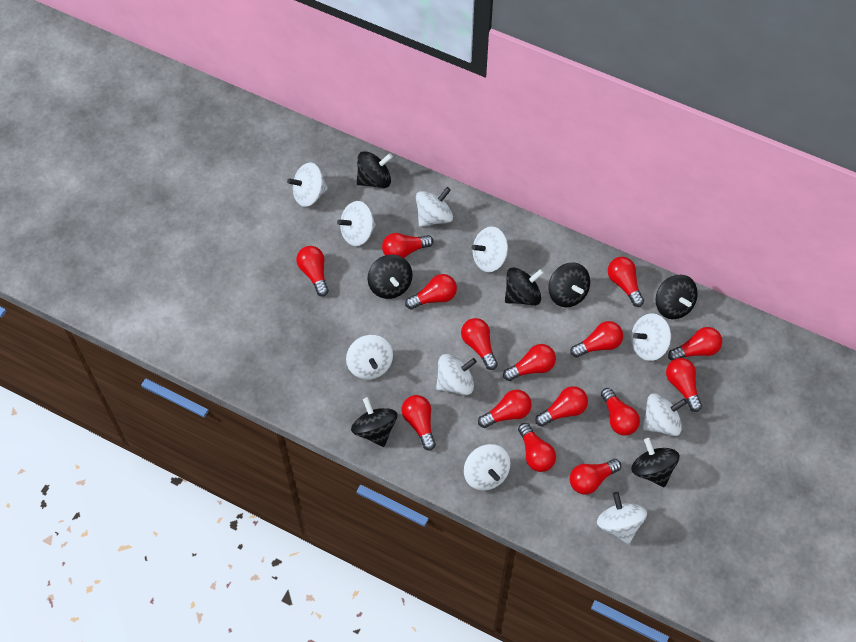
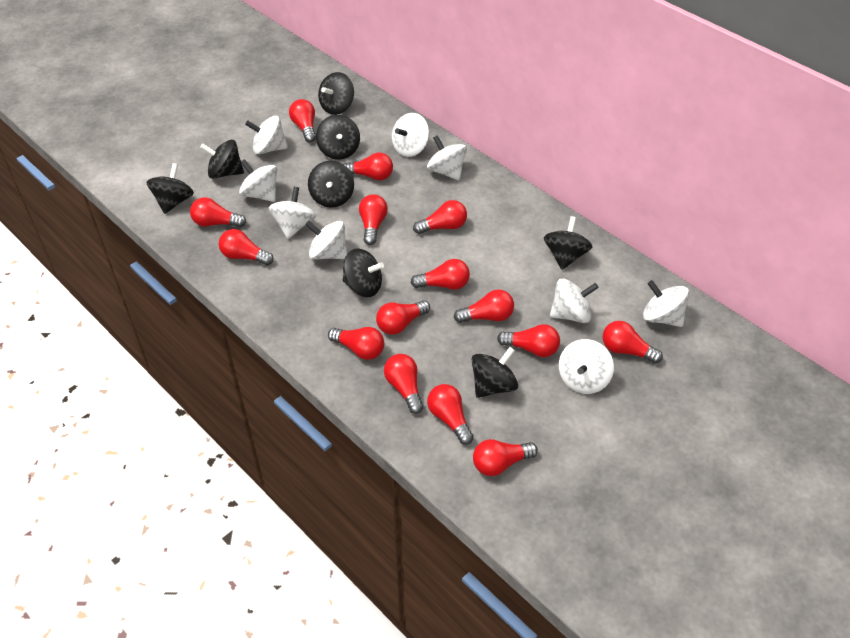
black spinning top: 7 -> 8
white spinning top: 10 -> 9

